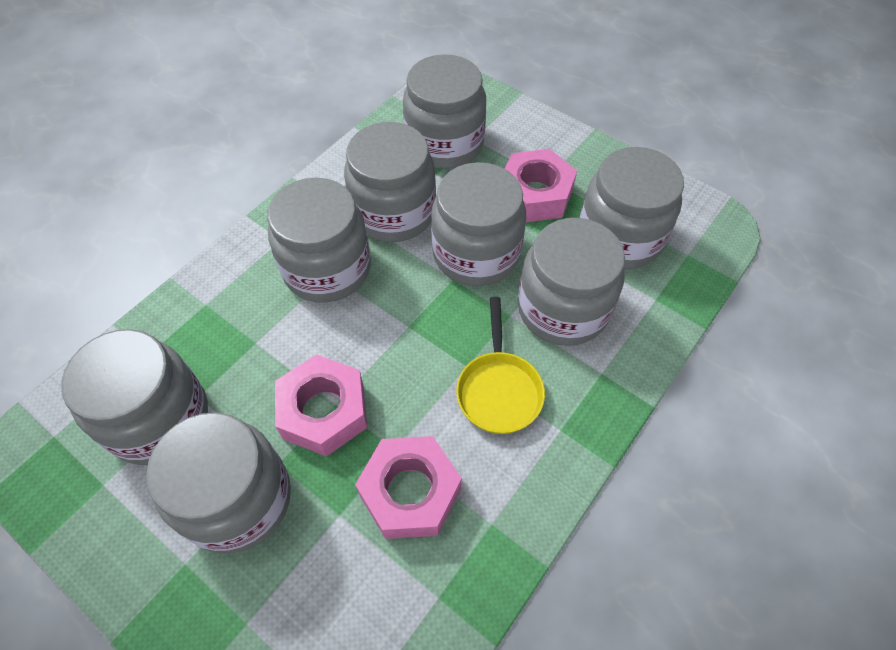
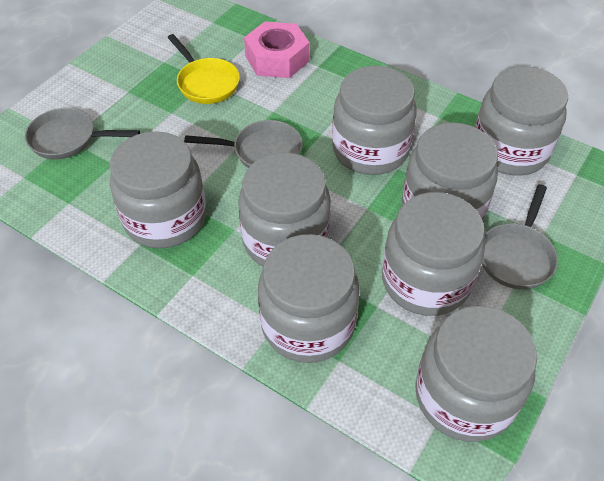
grey pan: 0 -> 3
pink nut: 3 -> 1

